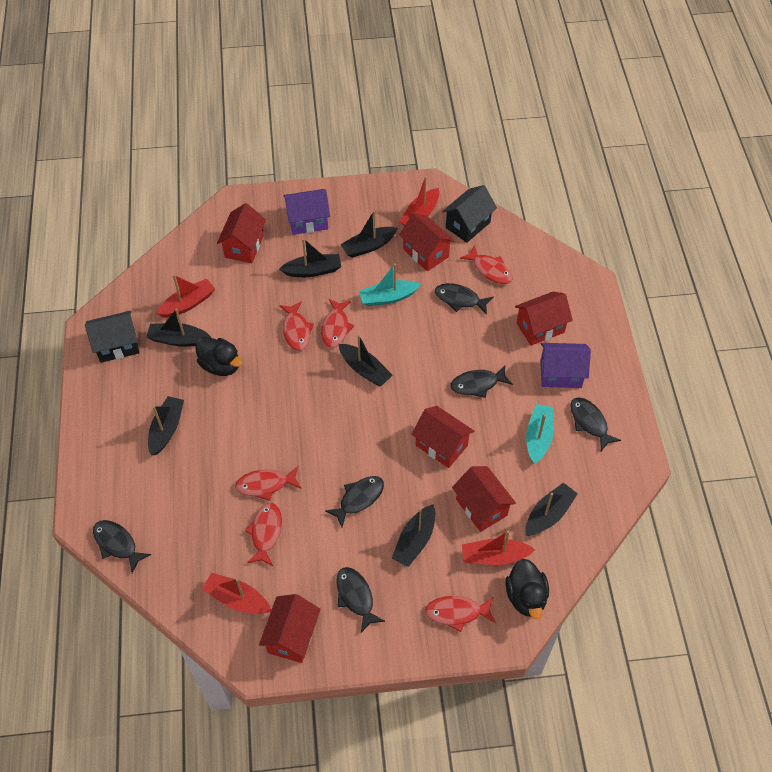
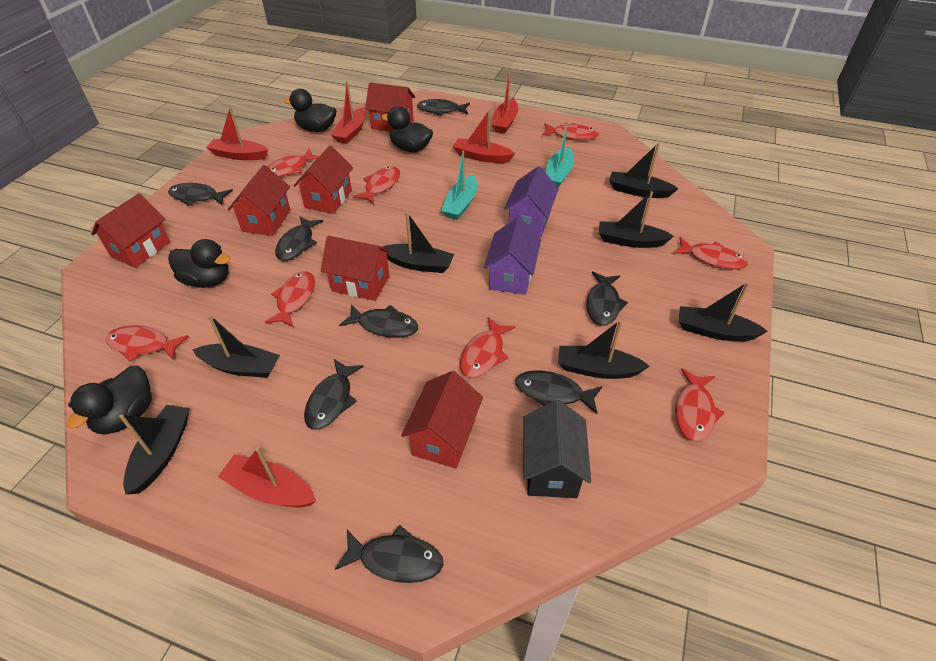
black duck: 2 -> 4
black fish: 6 -> 8
black house: 2 -> 1
red boat: 4 -> 5
red fish: 6 -> 8

